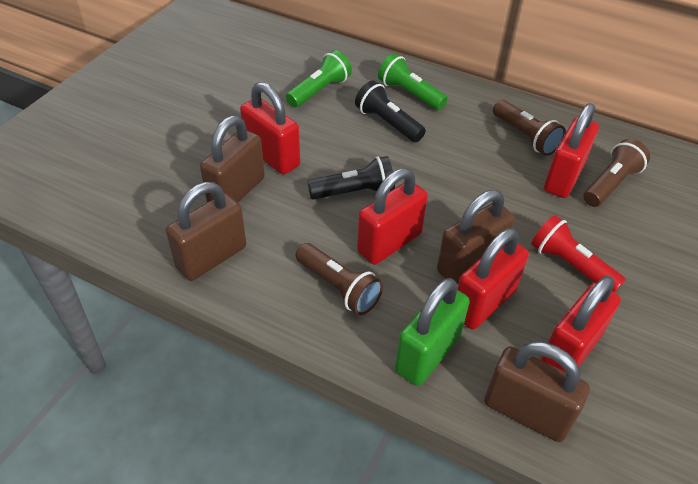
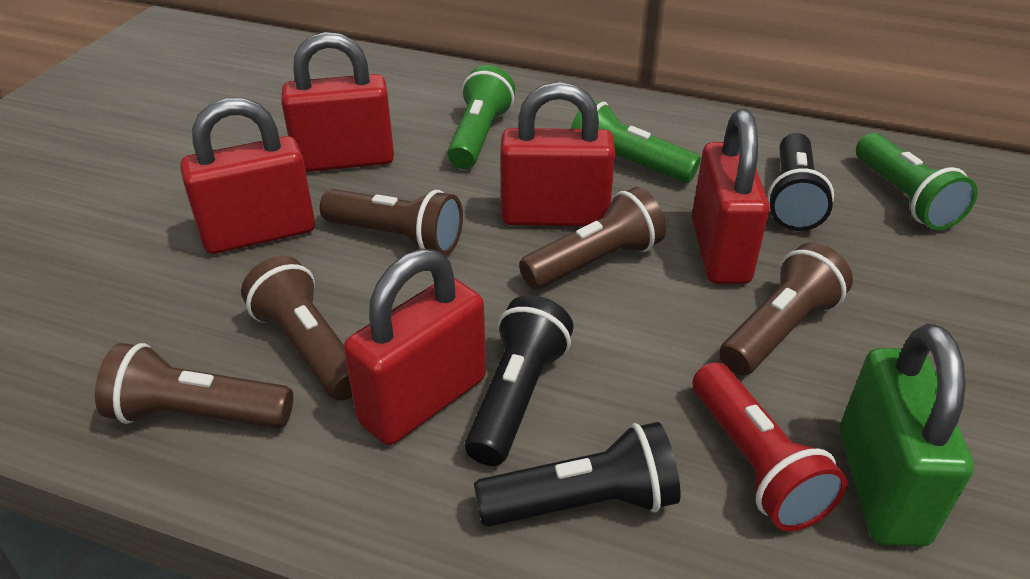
black flashlight: 2 -> 3
brown flashlight: 3 -> 5
brown padlock: 4 -> 0
green flashlight: 2 -> 3

